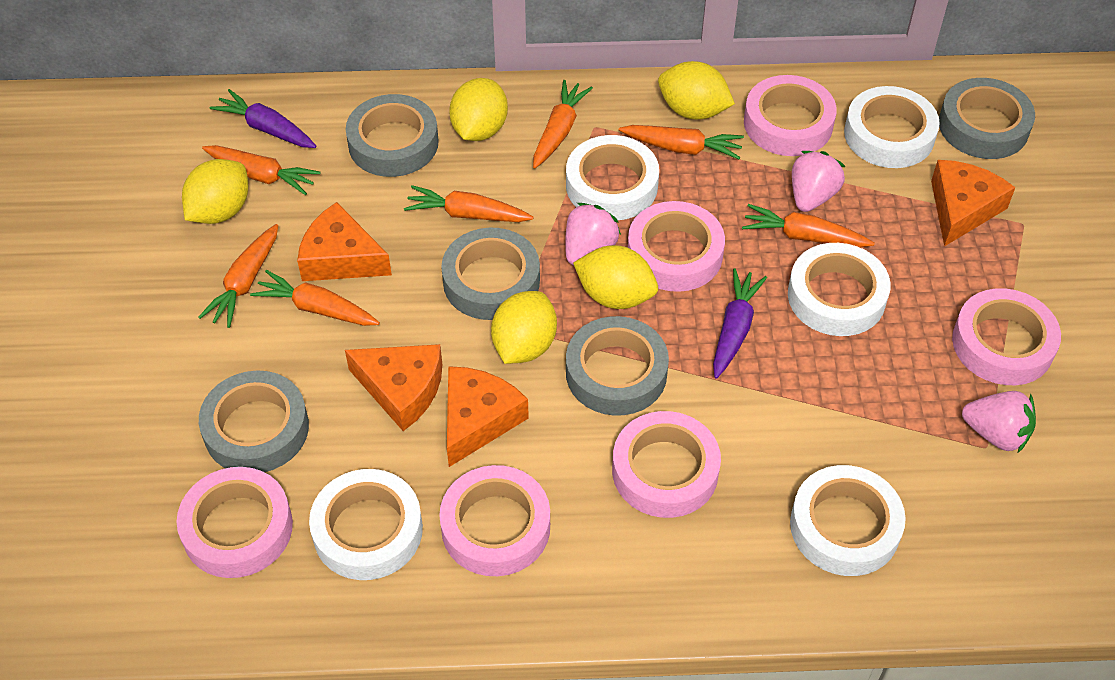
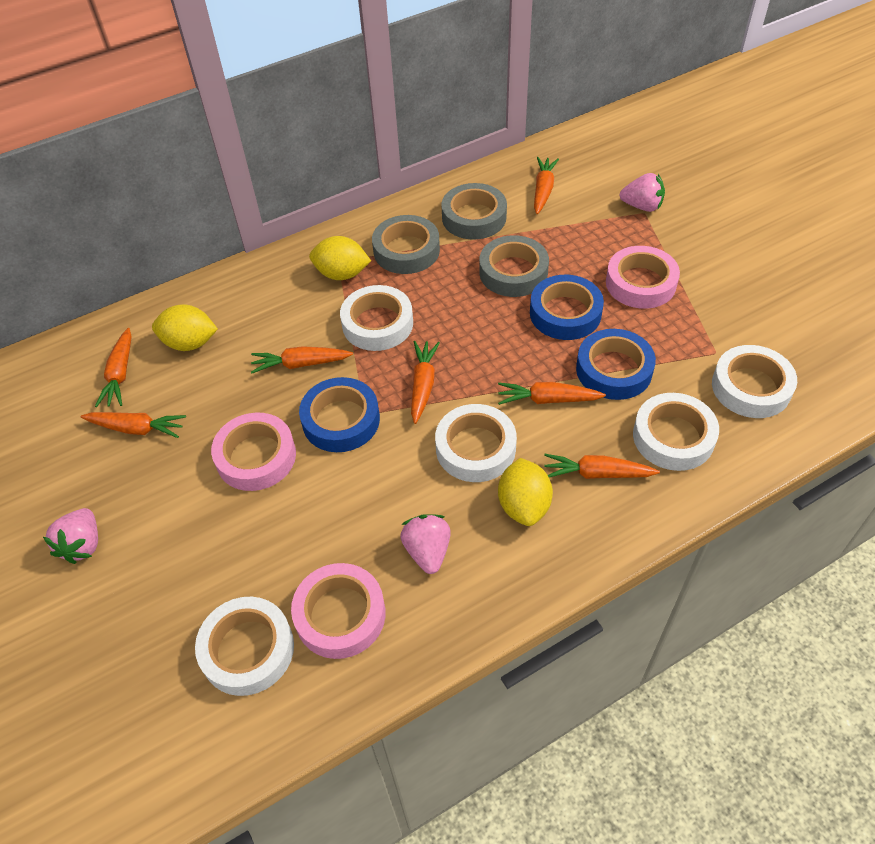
blue tape: 0 -> 3
grey tape: 5 -> 3
orange cheese: 4 -> 0
pink tape: 6 -> 3
purple carrot: 2 -> 0
yellow lemon: 5 -> 3

